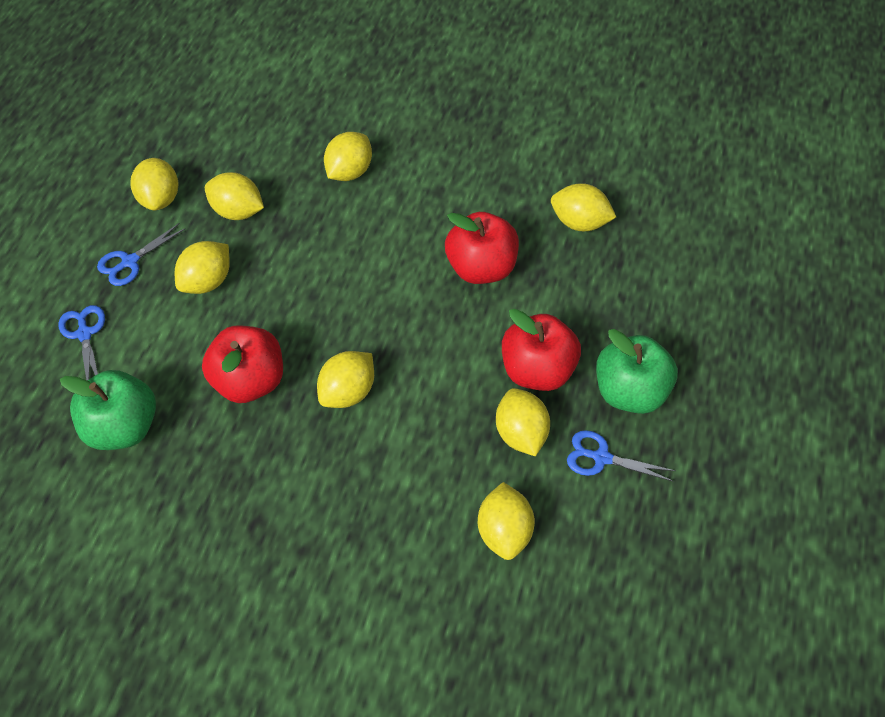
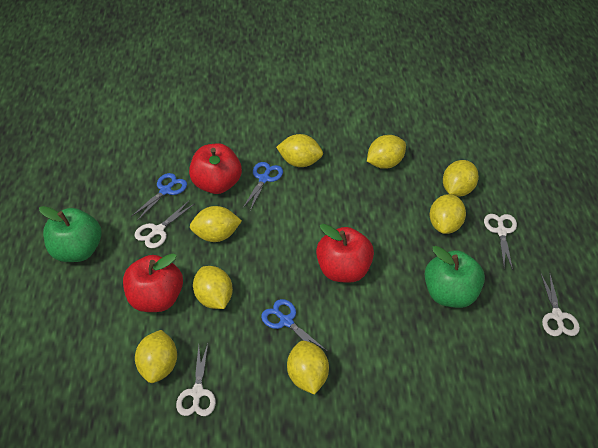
white scissors: 0 -> 4

